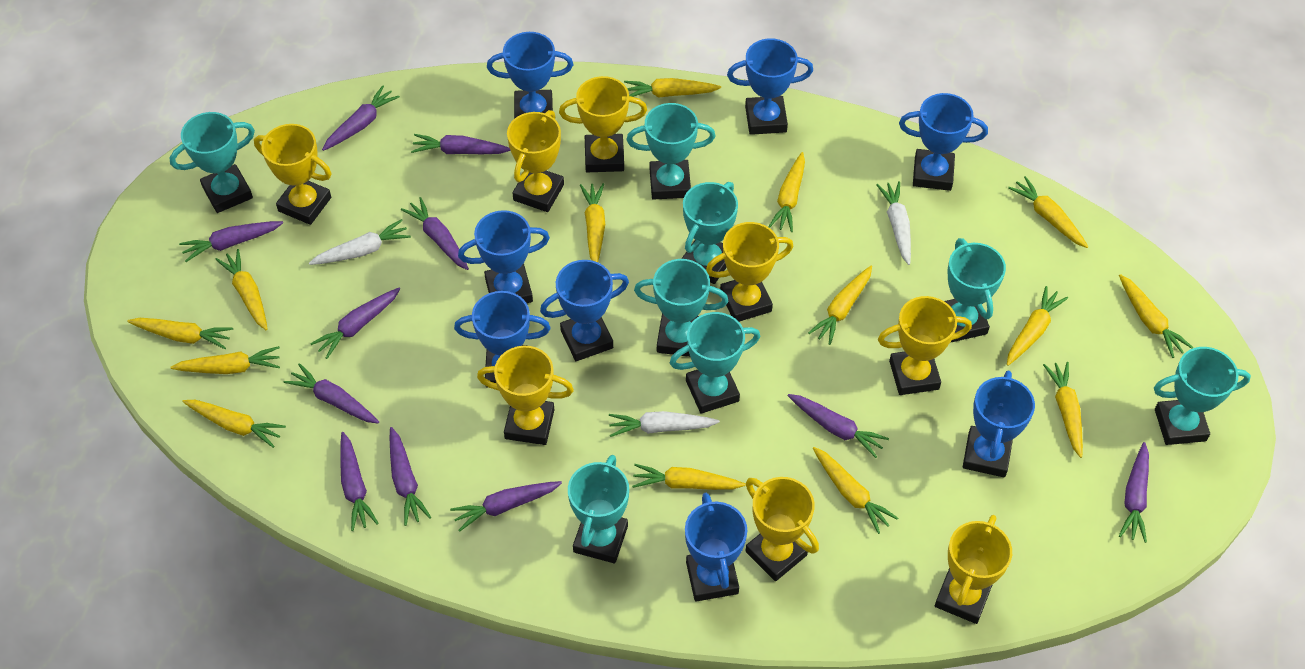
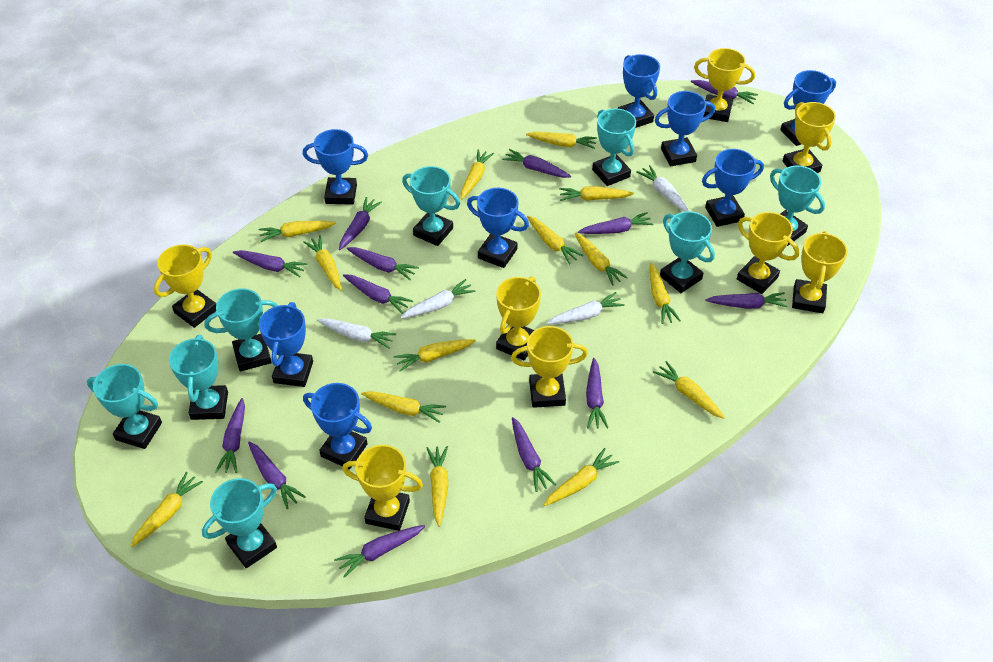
purple carrot: 11 -> 13
white carrot: 3 -> 4

